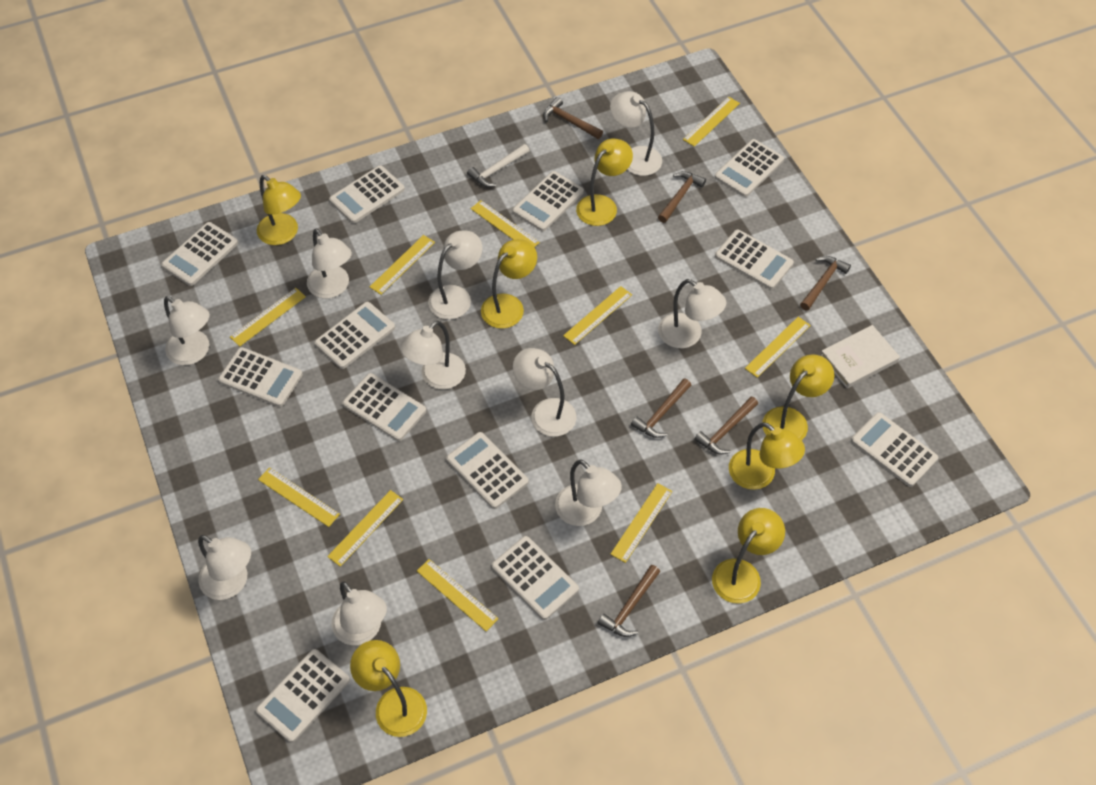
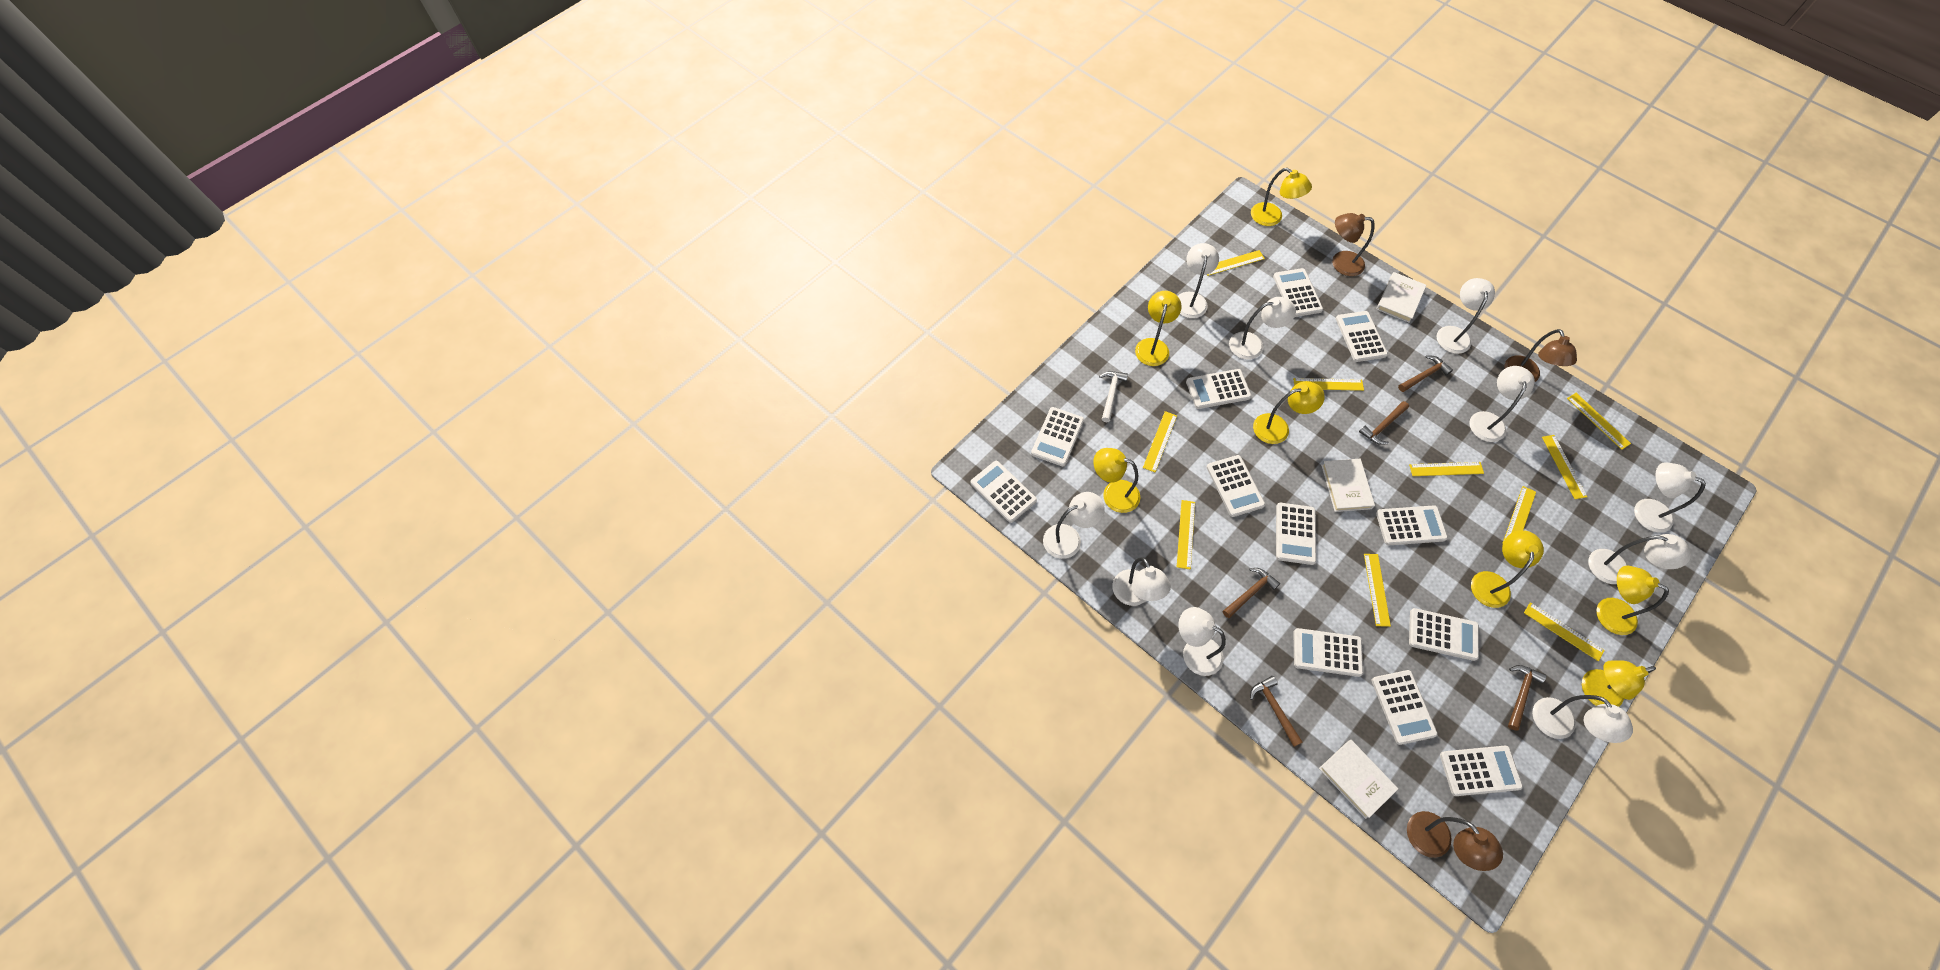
brown hammer: 6 -> 5
brown lamp: 0 -> 3
white book: 1 -> 3

